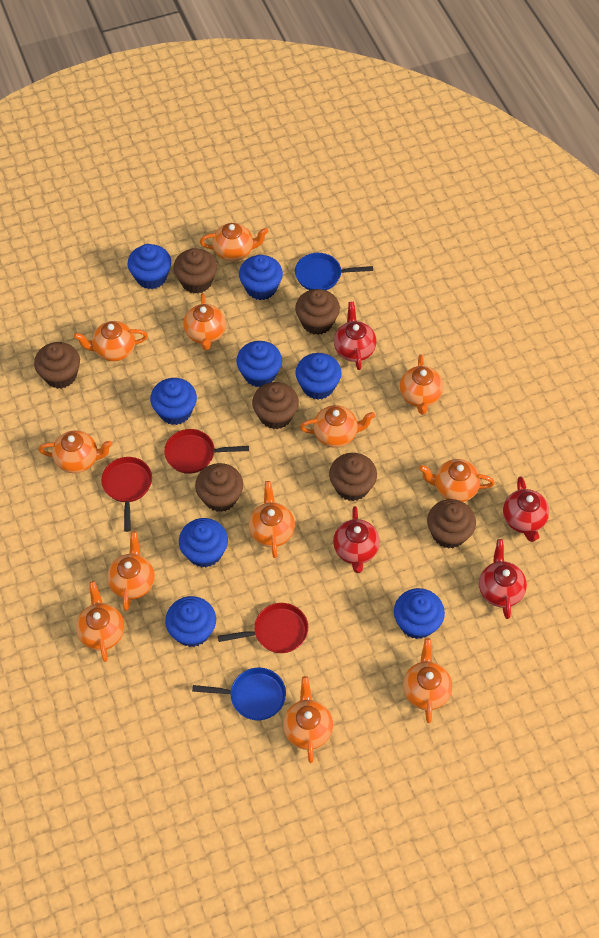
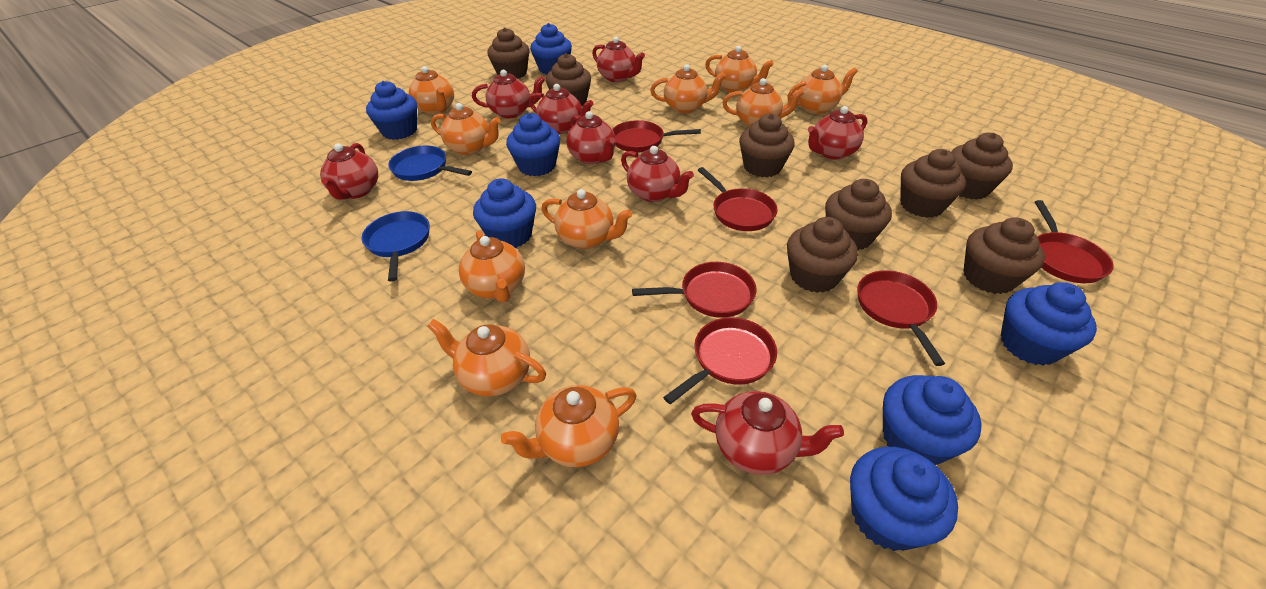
blue cupcake: 8 -> 7
brown cupcake: 7 -> 8
orange teapot: 12 -> 10
red pan: 3 -> 6
red teapot: 4 -> 8

